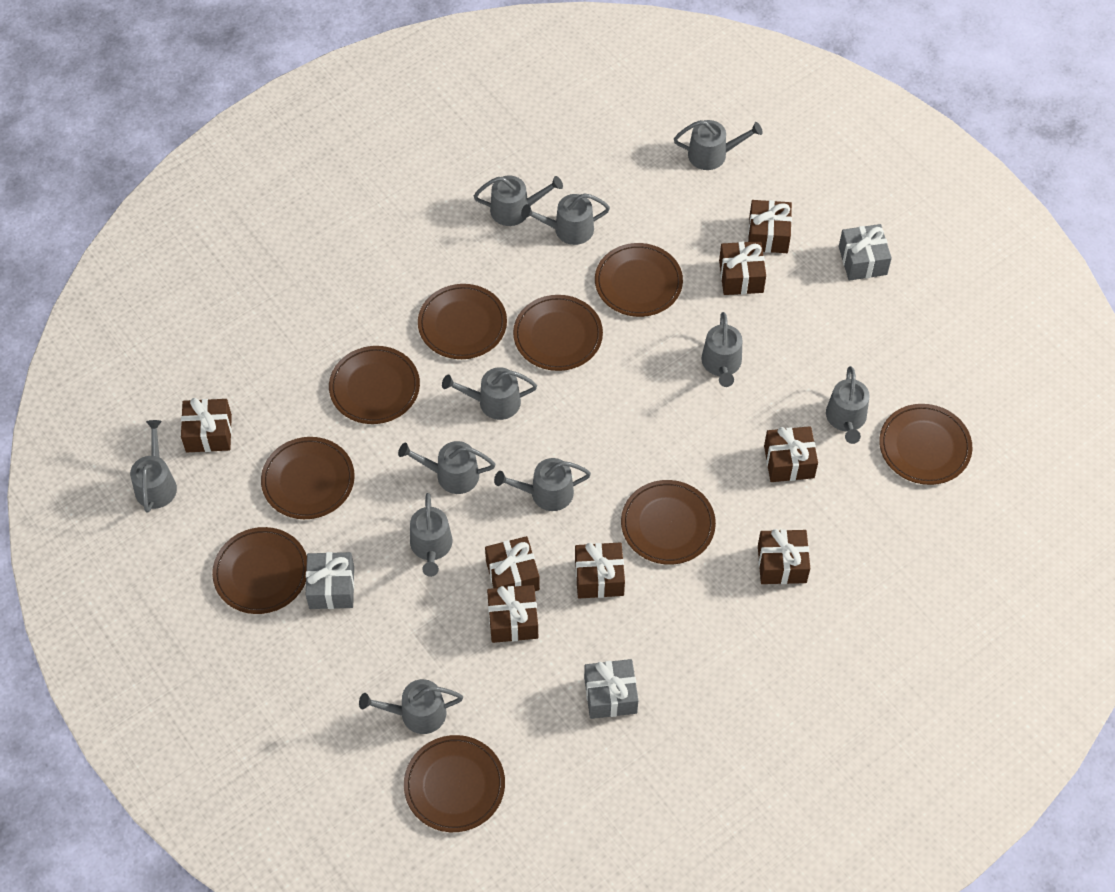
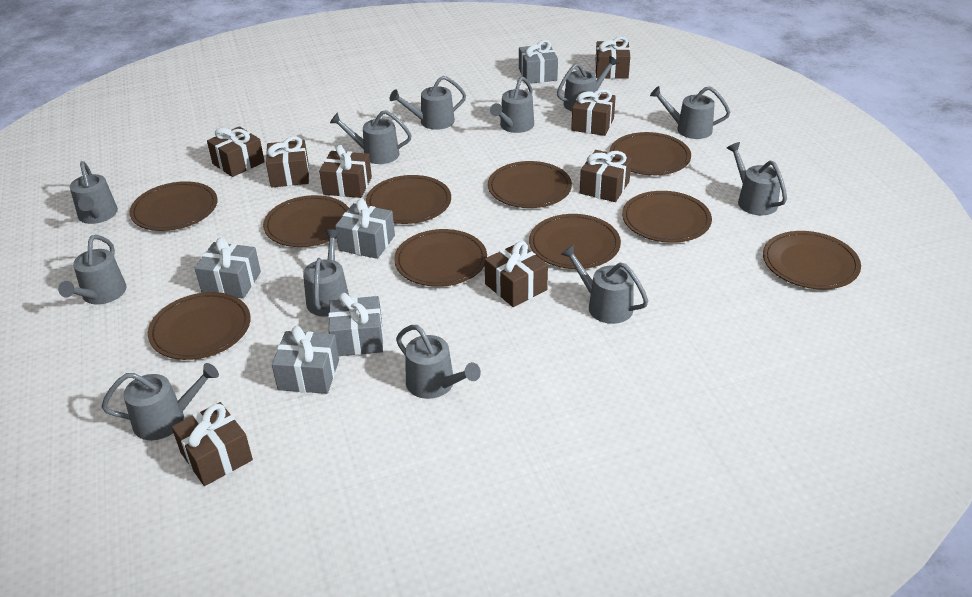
brown plate: 9 -> 10
grey gift: 3 -> 5
grey watering can: 11 -> 12

